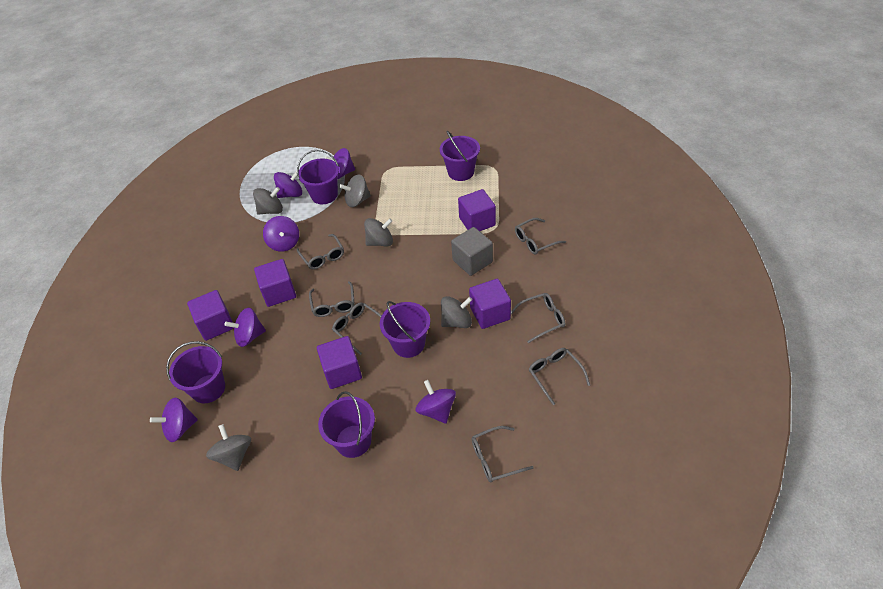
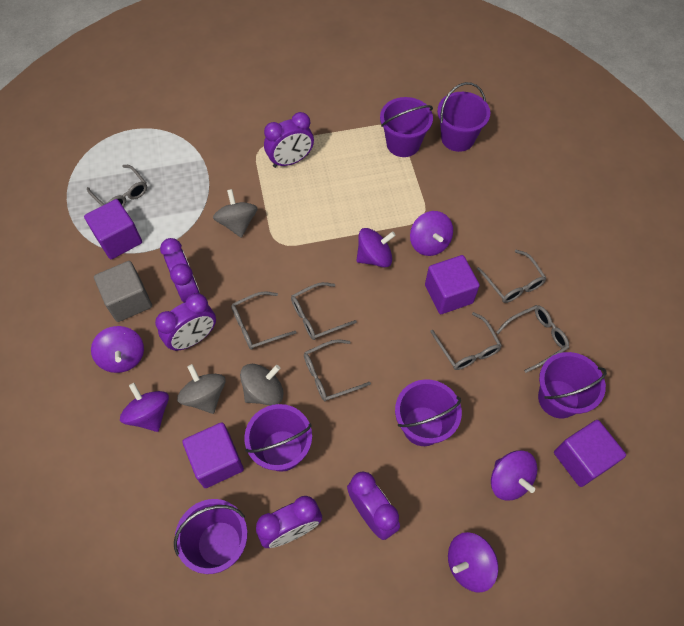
grey spinning top: 5 -> 3
purple bucket: 5 -> 6
purple clock: 0 -> 5
purple cube: 5 -> 4

